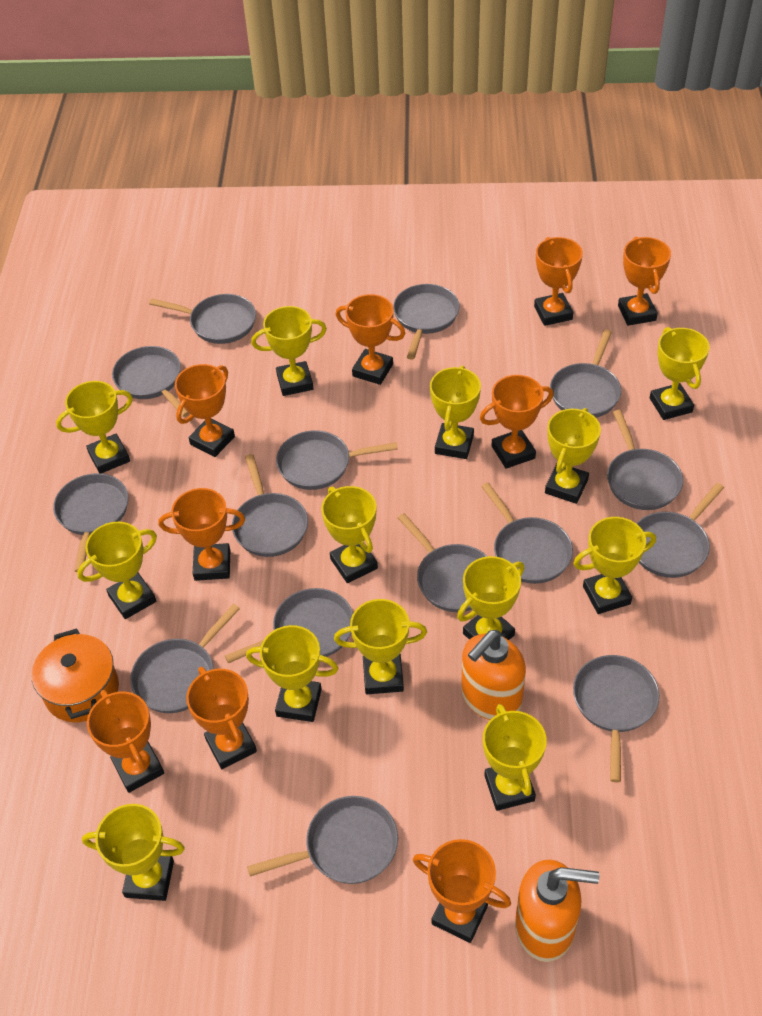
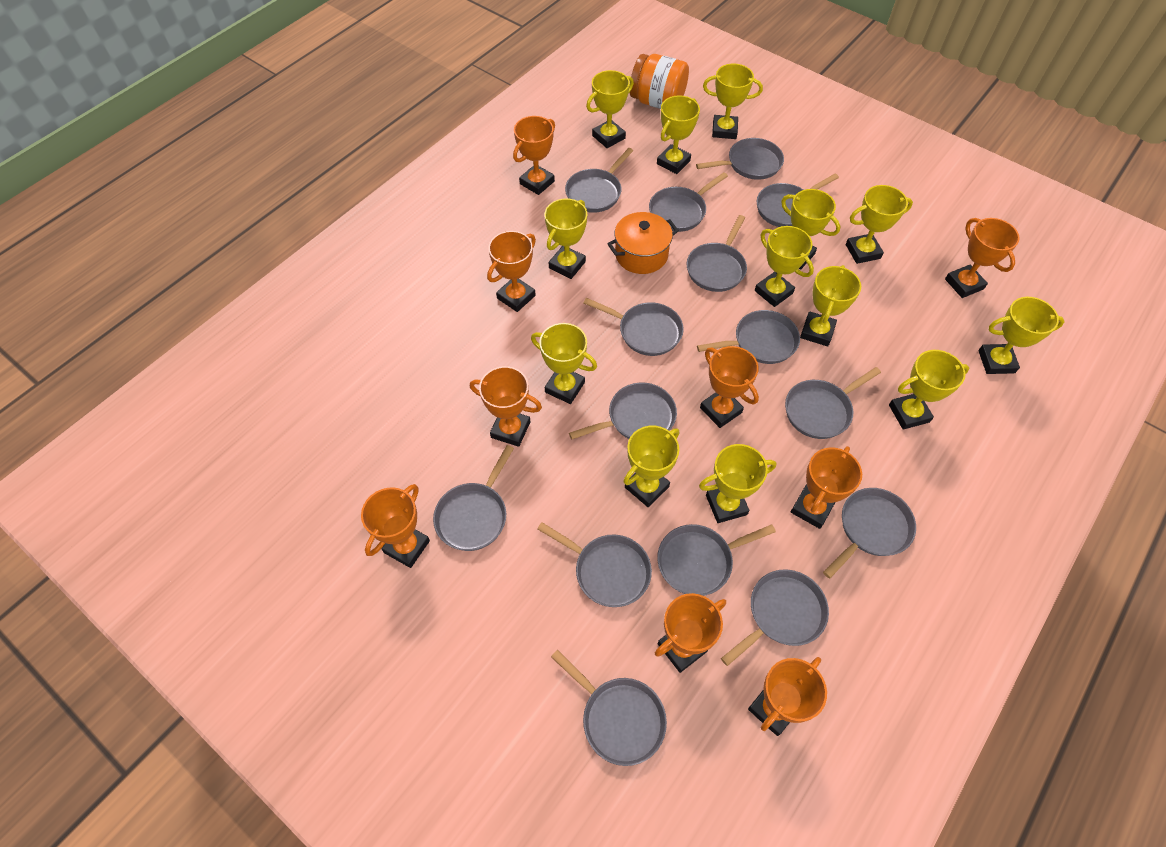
orange jar: 0 -> 1
orange soap dispenser: 2 -> 0

